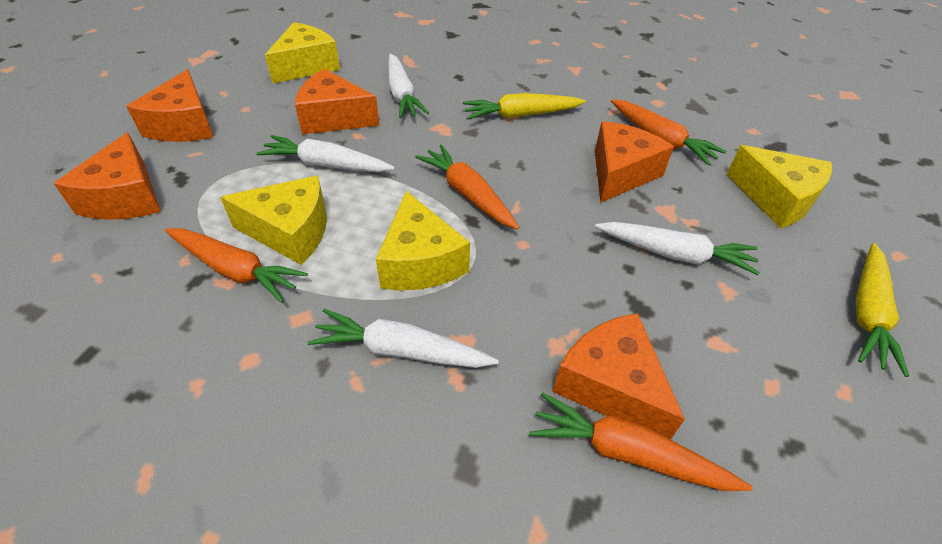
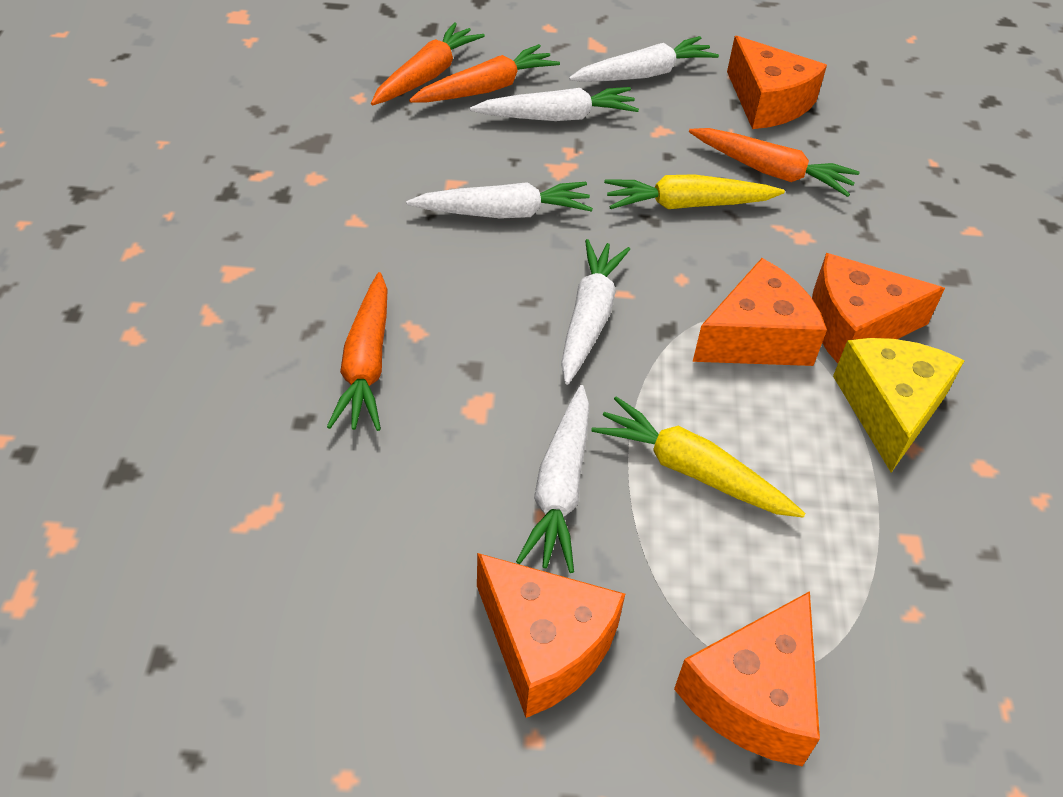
white carrot: 4 -> 5
yellow cheese: 4 -> 1

